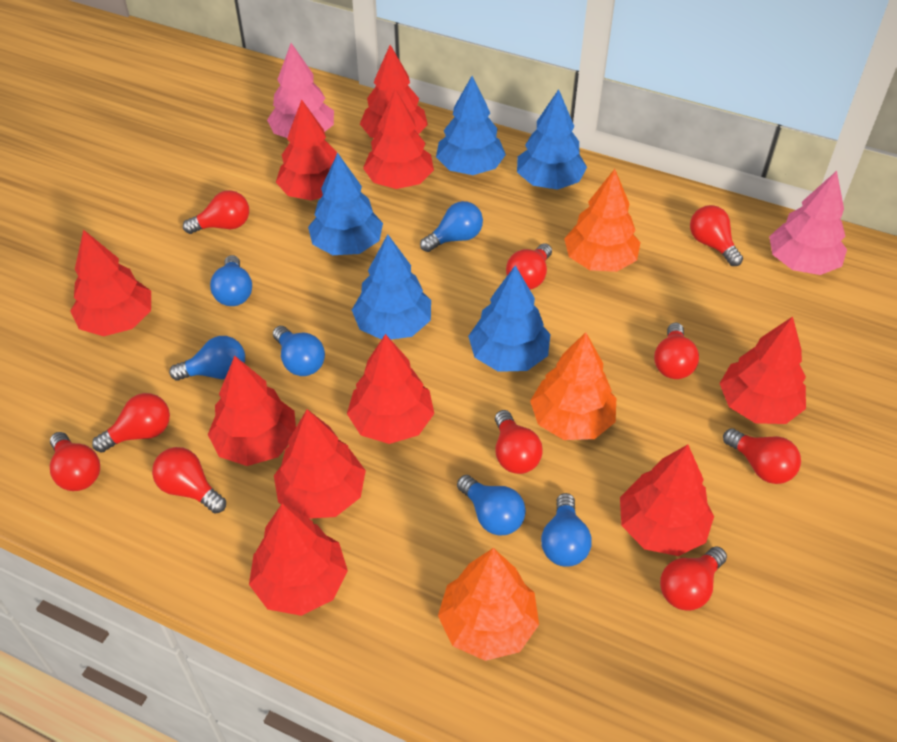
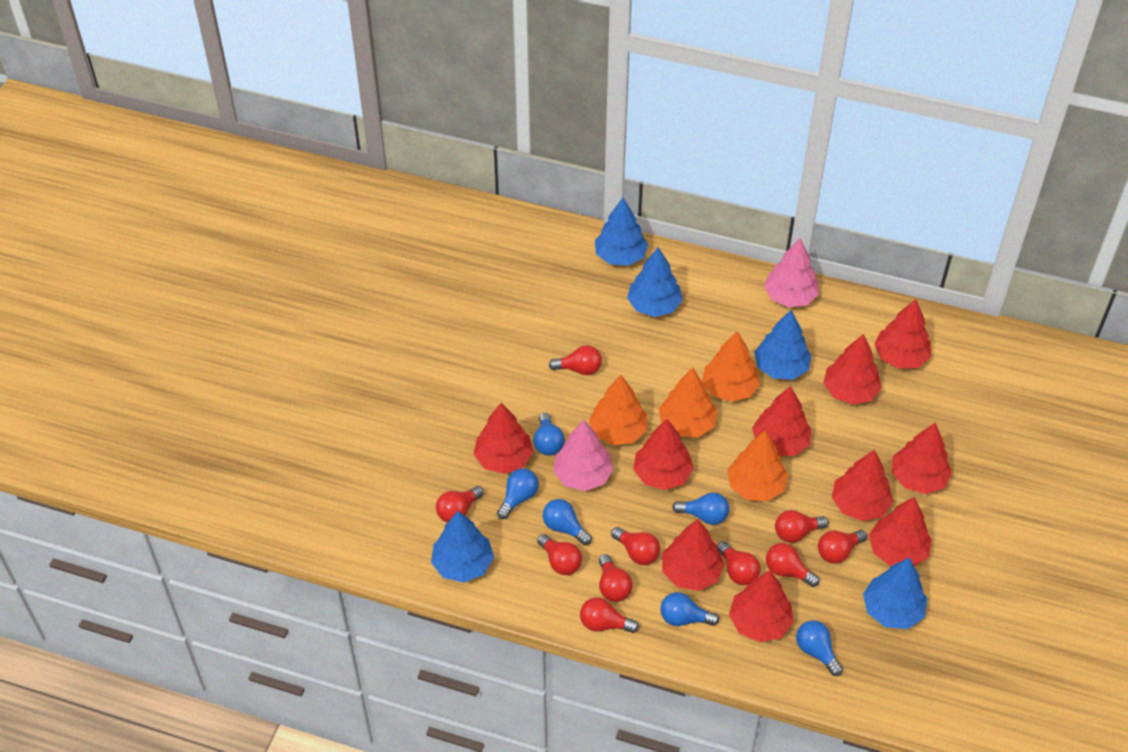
orange tree: 3 -> 4

